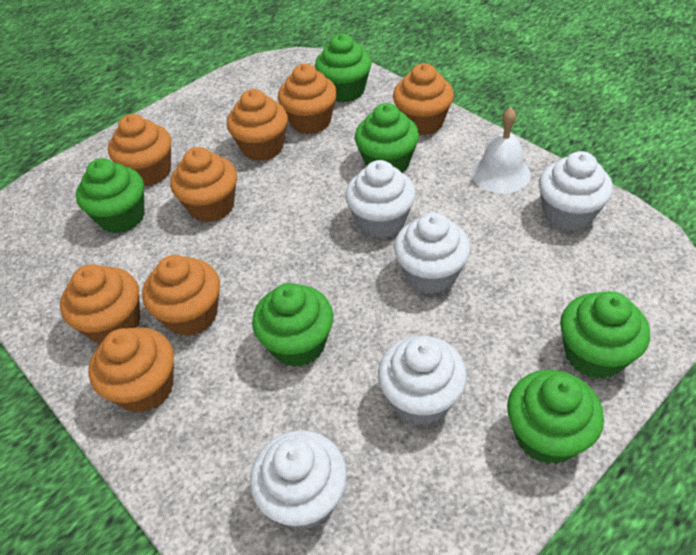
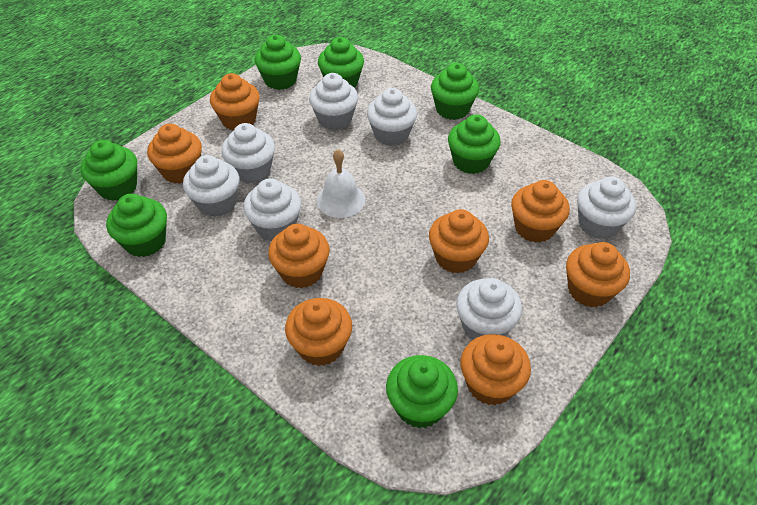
green cupcake: 6 -> 7
white cupcake: 5 -> 7

